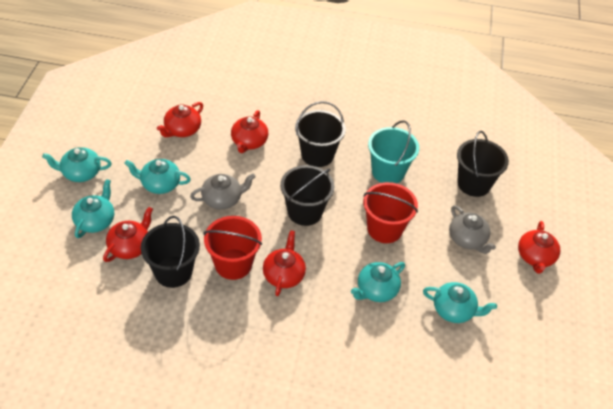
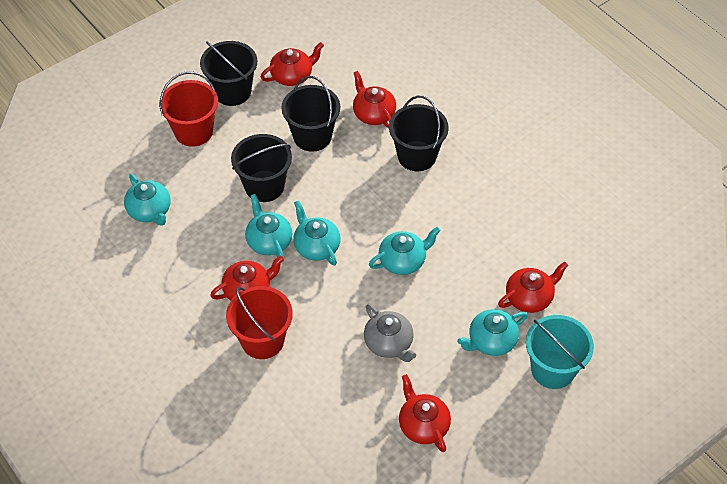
grey teapot: 2 -> 1

